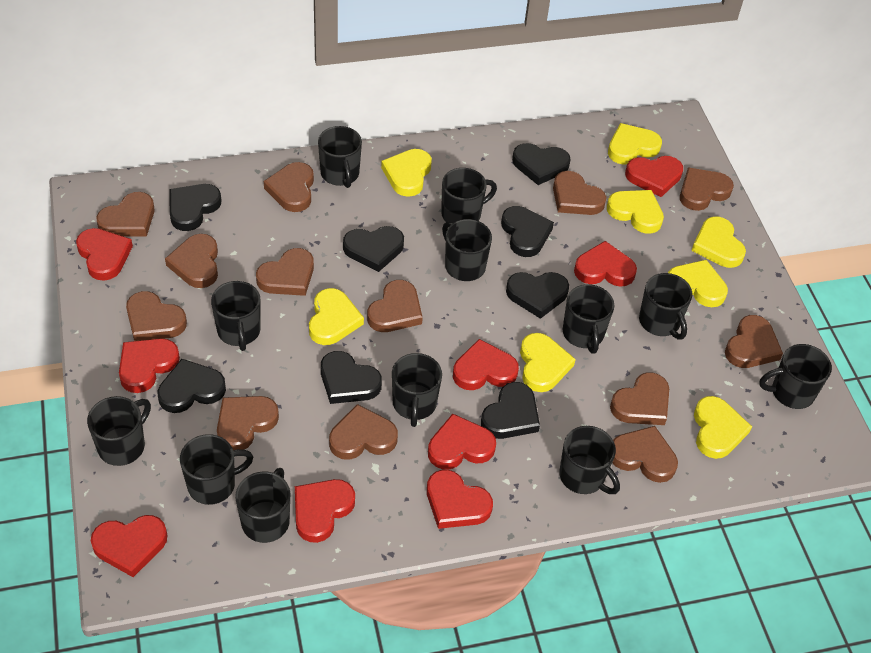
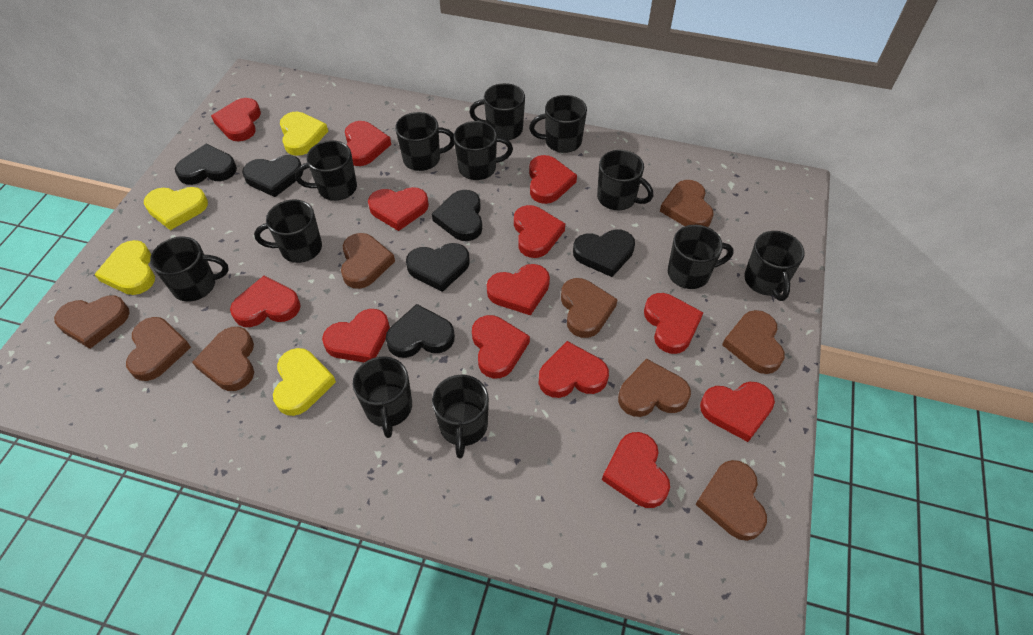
black heart: 8 -> 6
brown heart: 13 -> 9
red heart: 9 -> 13
yellow heart: 8 -> 4

